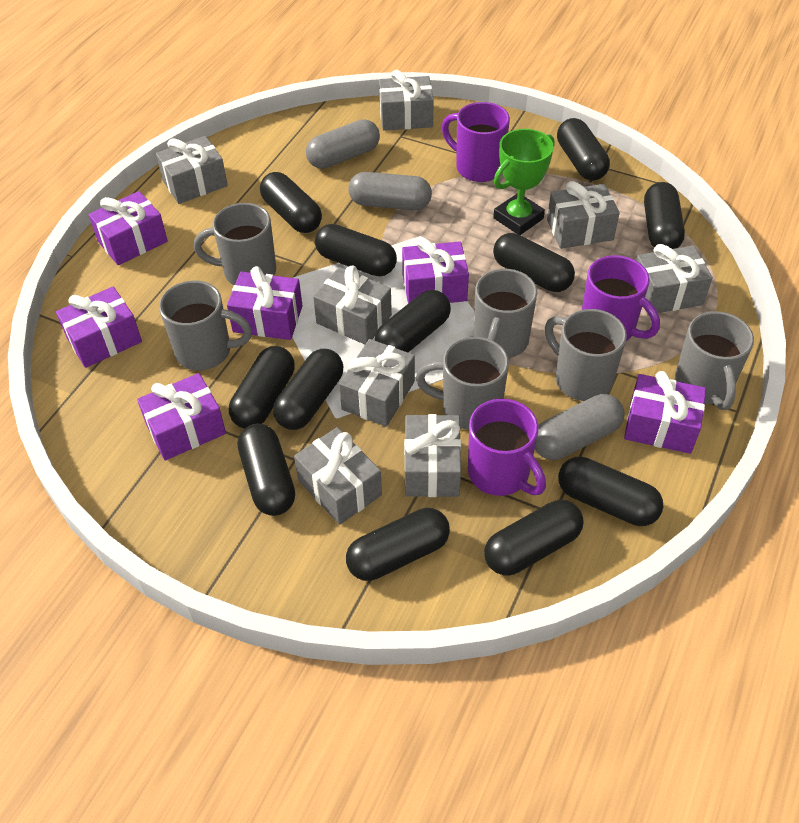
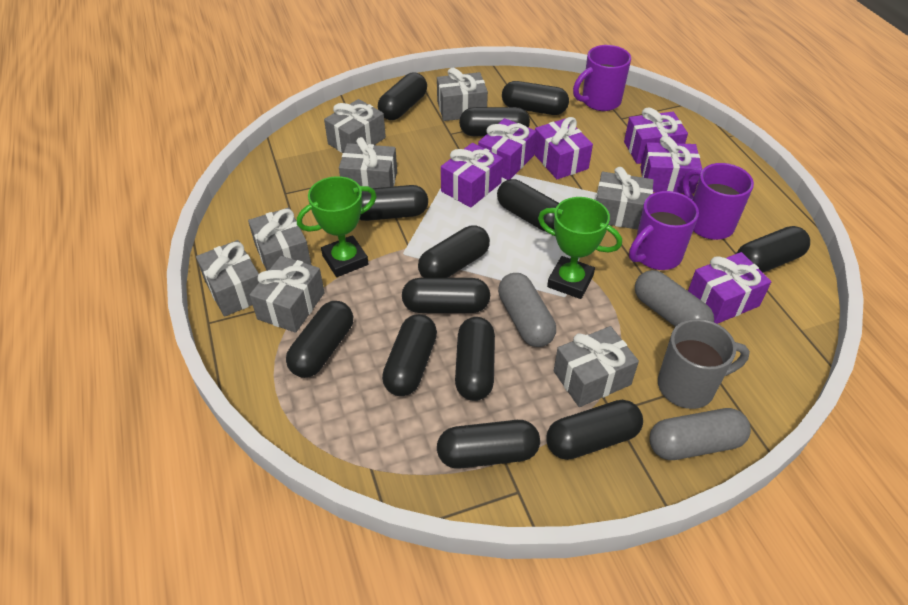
black capsule: 12 -> 13
green trophy: 1 -> 2
grey mug: 6 -> 1

